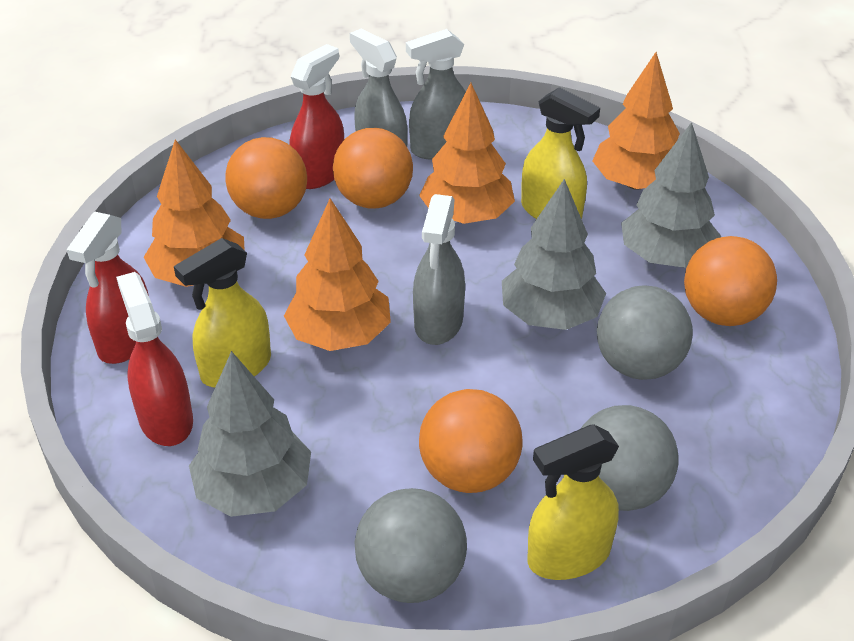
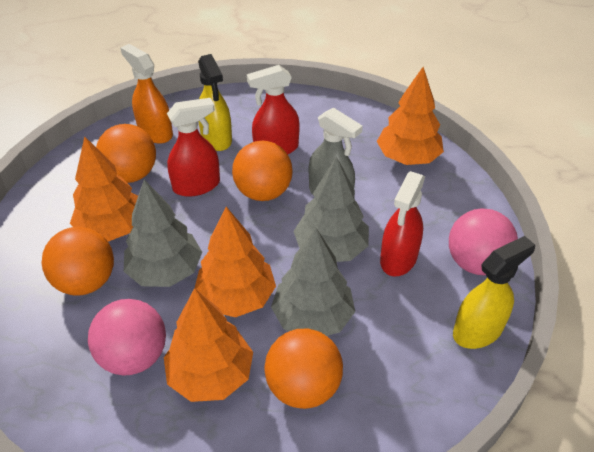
grey ball: 3 -> 0
grey spray bottle: 3 -> 1
orange spray bottle: 0 -> 1
pink ball: 0 -> 2
yellow spray bottle: 3 -> 2

